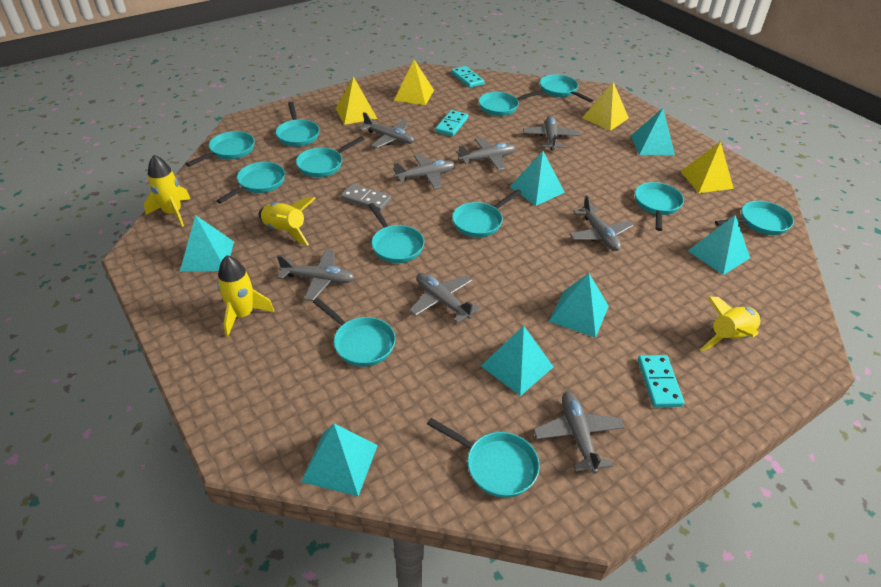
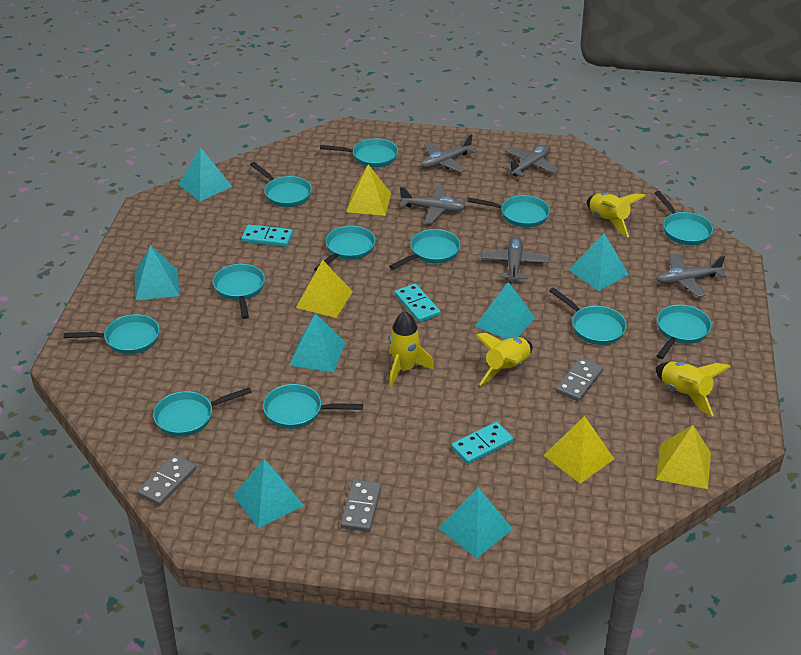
grey domino: 1 -> 3
grey plane: 8 -> 5

